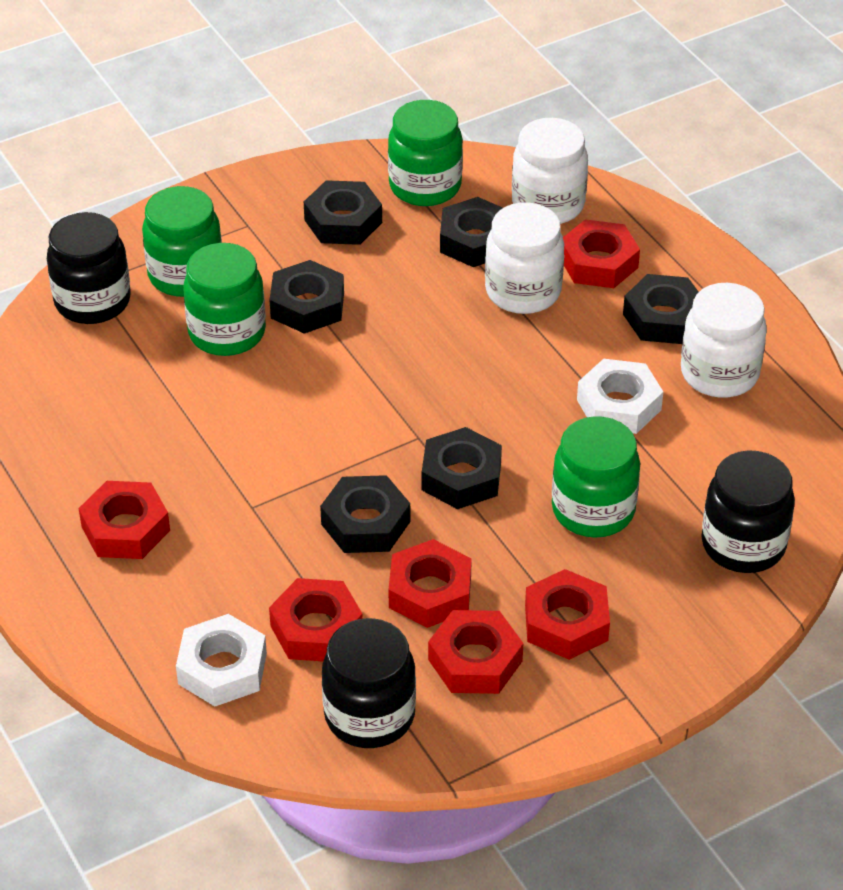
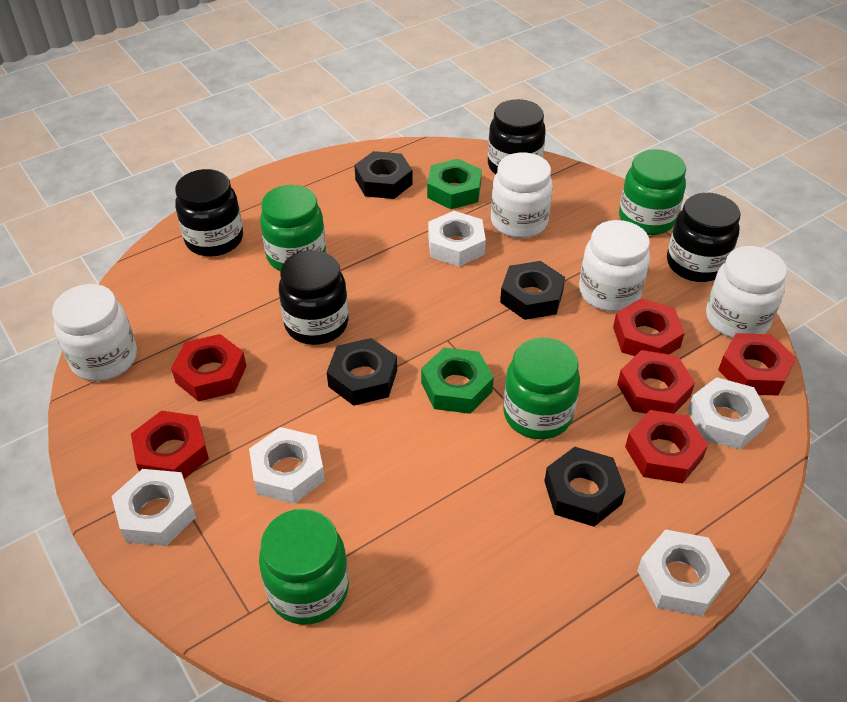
black jar: 3 -> 4
black nut: 6 -> 4
green nut: 0 -> 2
white jar: 3 -> 4
white nut: 2 -> 5

